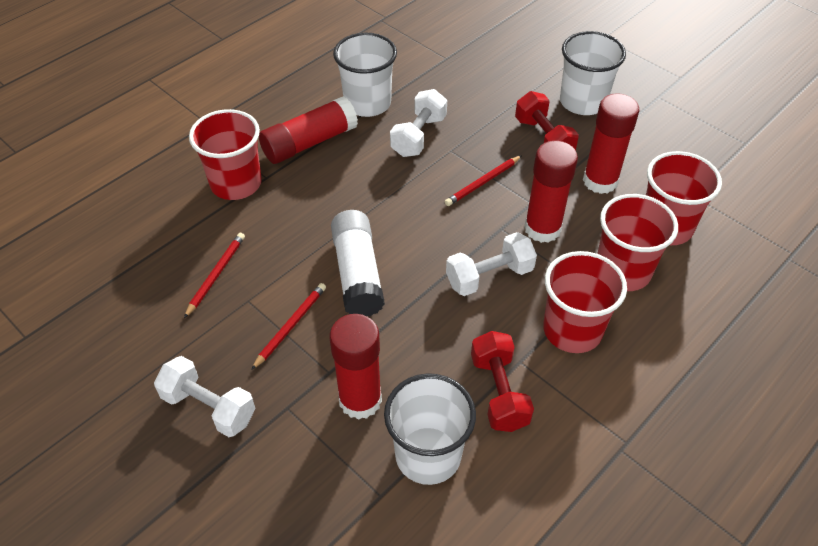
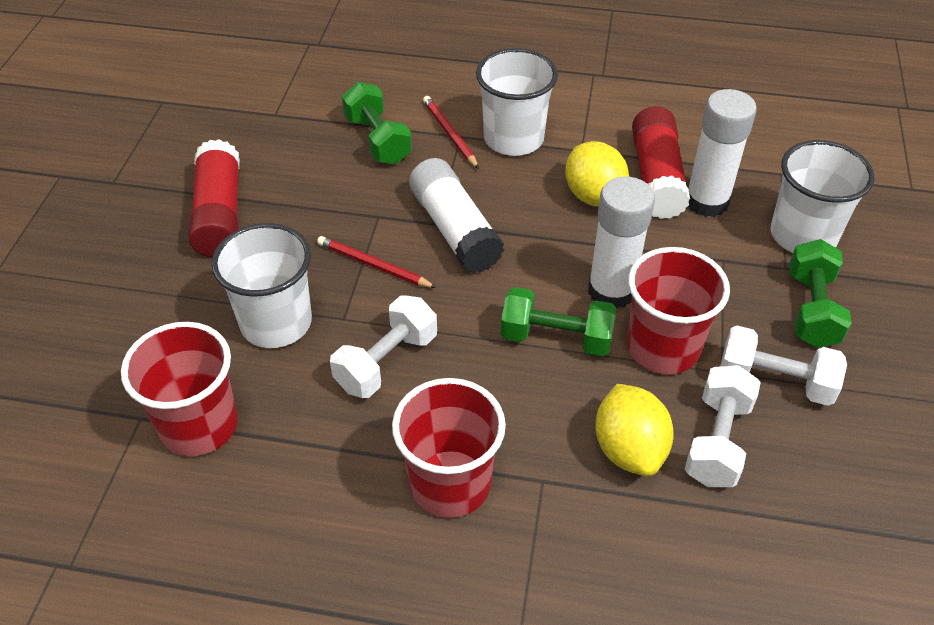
green dumbbell: 0 -> 3
red cup: 4 -> 3
red dumbbell: 2 -> 0
red glue stick: 4 -> 2
red pencil: 3 -> 2
white glue stick: 1 -> 3
yellow lemon: 0 -> 2

